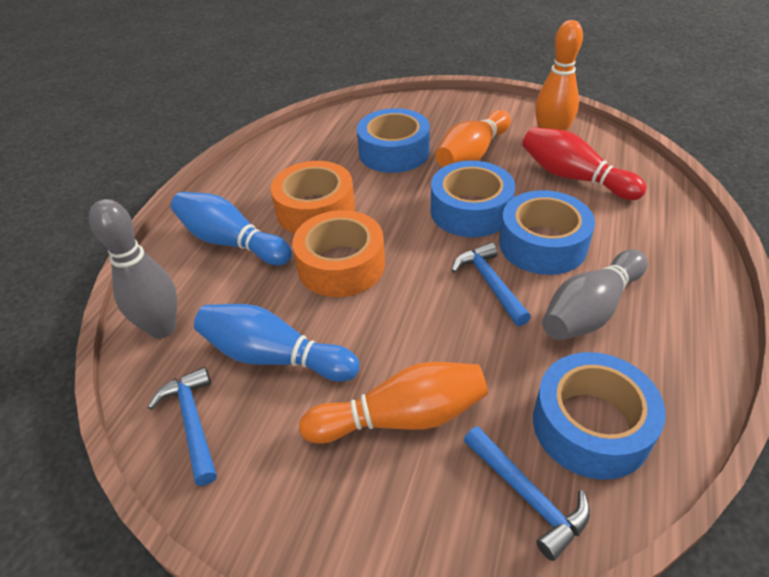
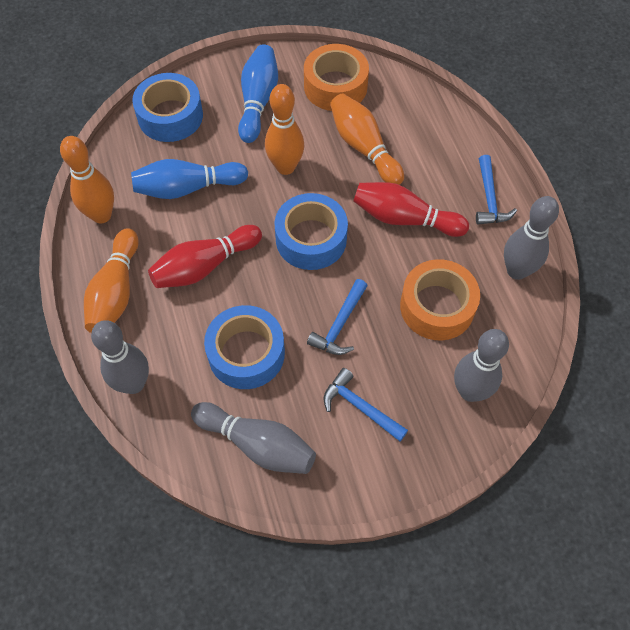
blue tape: 4 -> 3
grey bowling pin: 2 -> 4
orange bowling pin: 3 -> 4
red bowling pin: 1 -> 2

